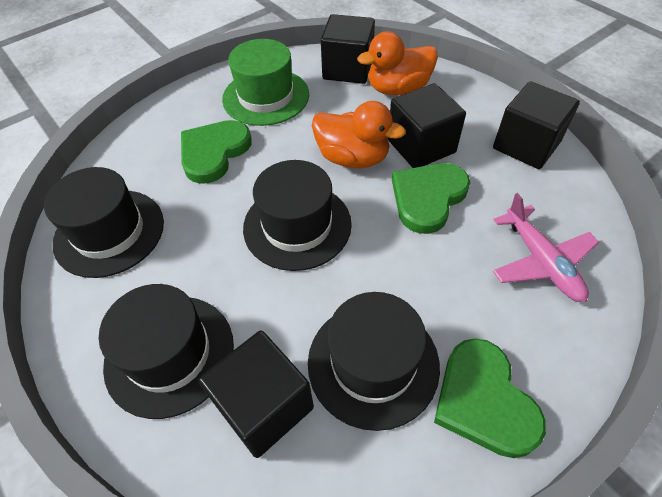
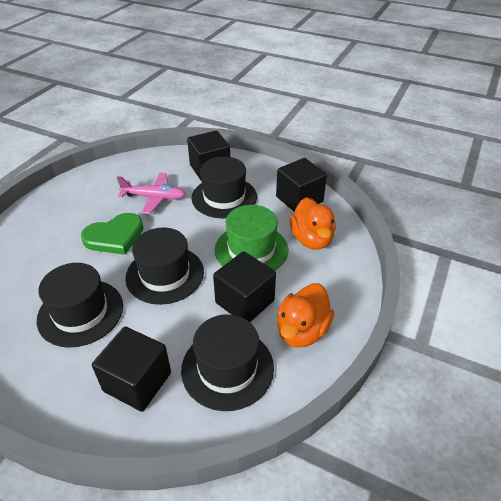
green heart: 3 -> 1

